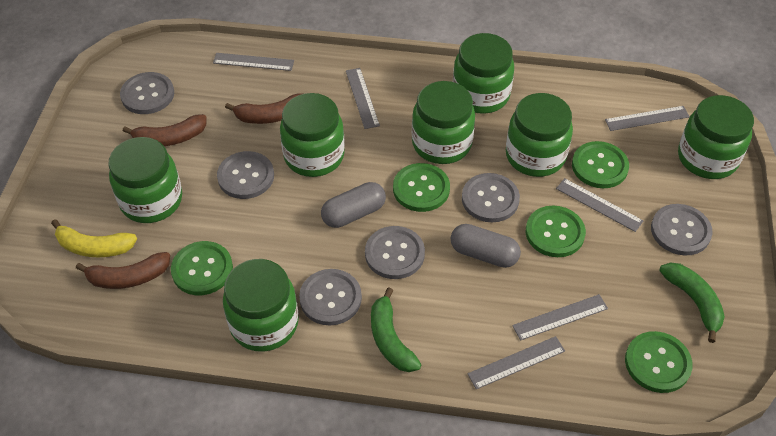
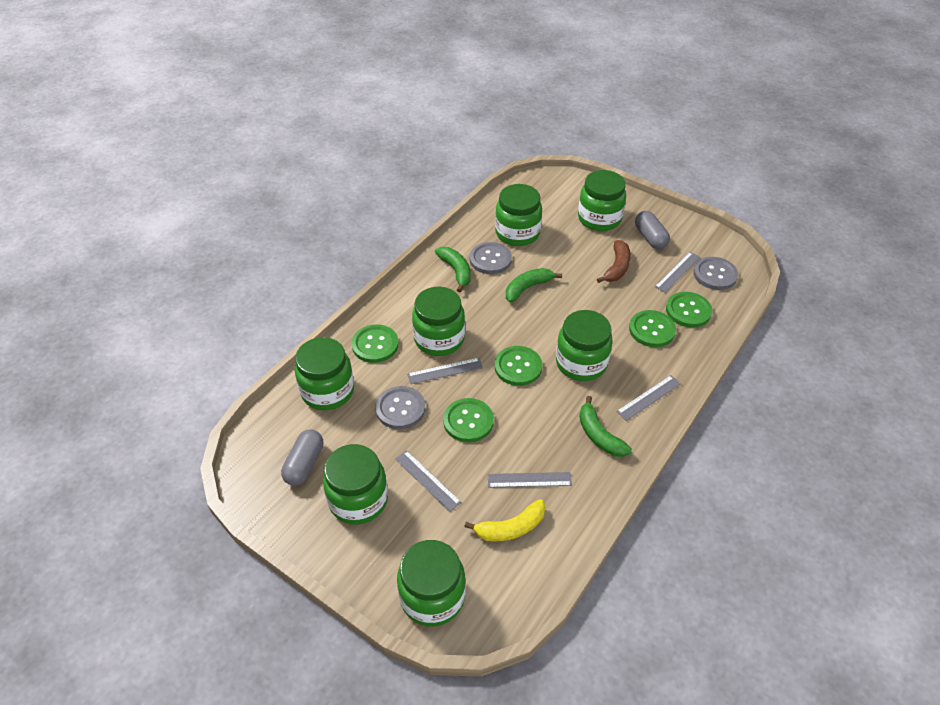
brown banana: 3 -> 1
green banana: 2 -> 3
grey button: 6 -> 3
grey ruler: 6 -> 5

